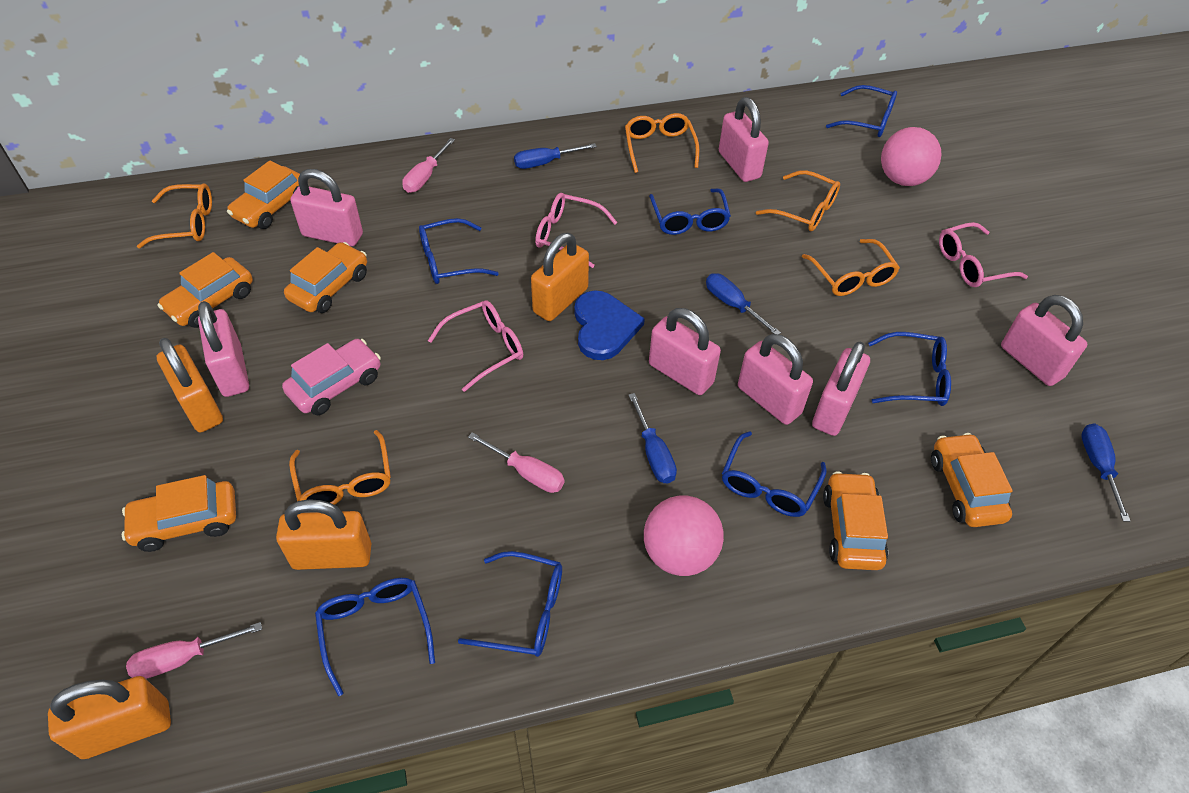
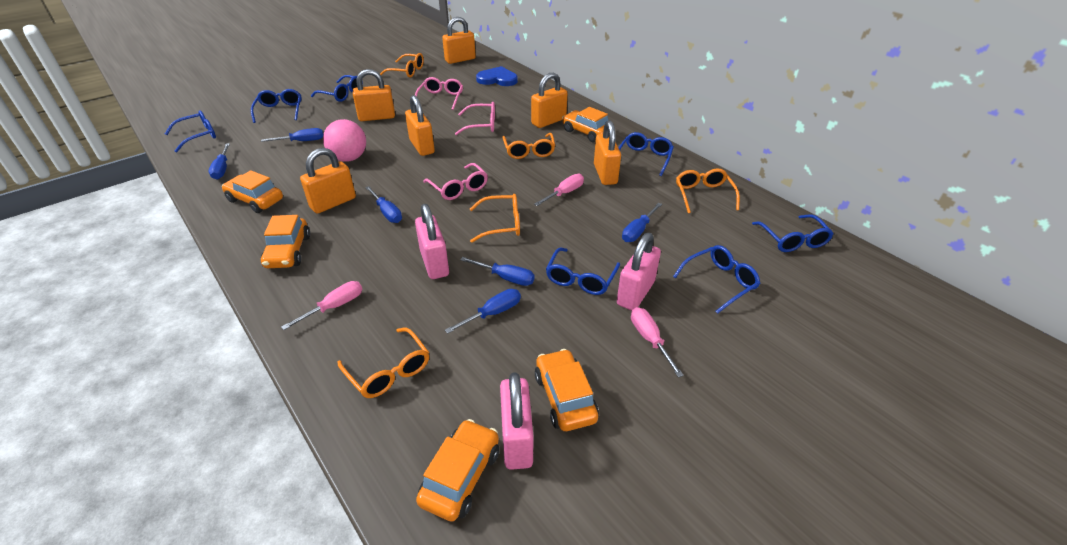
blue screwdriver: 4 -> 6
orange car: 6 -> 5
orange padlock: 4 -> 6
pink ball: 2 -> 1
pink car: 1 -> 0
pink padlock: 7 -> 3

